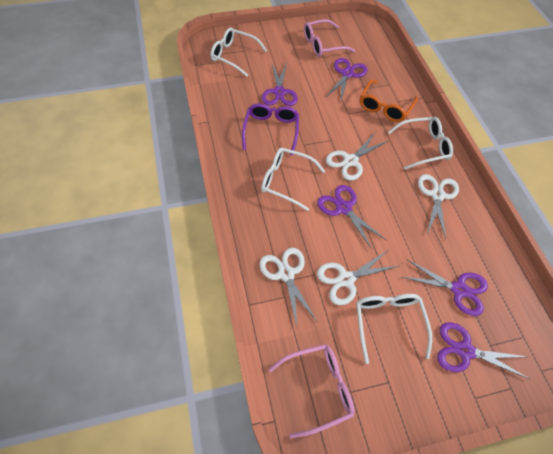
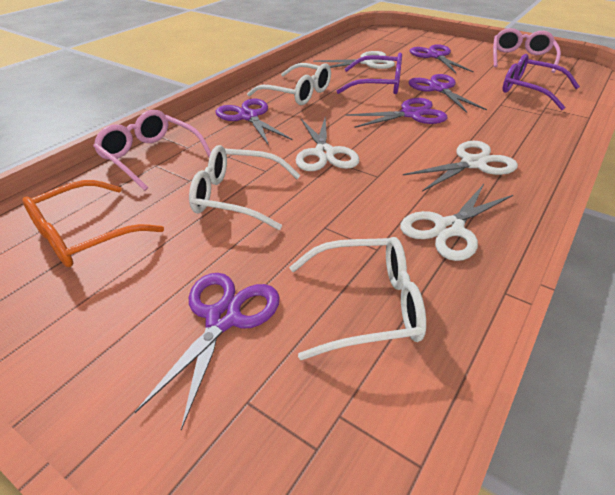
purple glasses: 1 -> 2
white glasses: 4 -> 3

